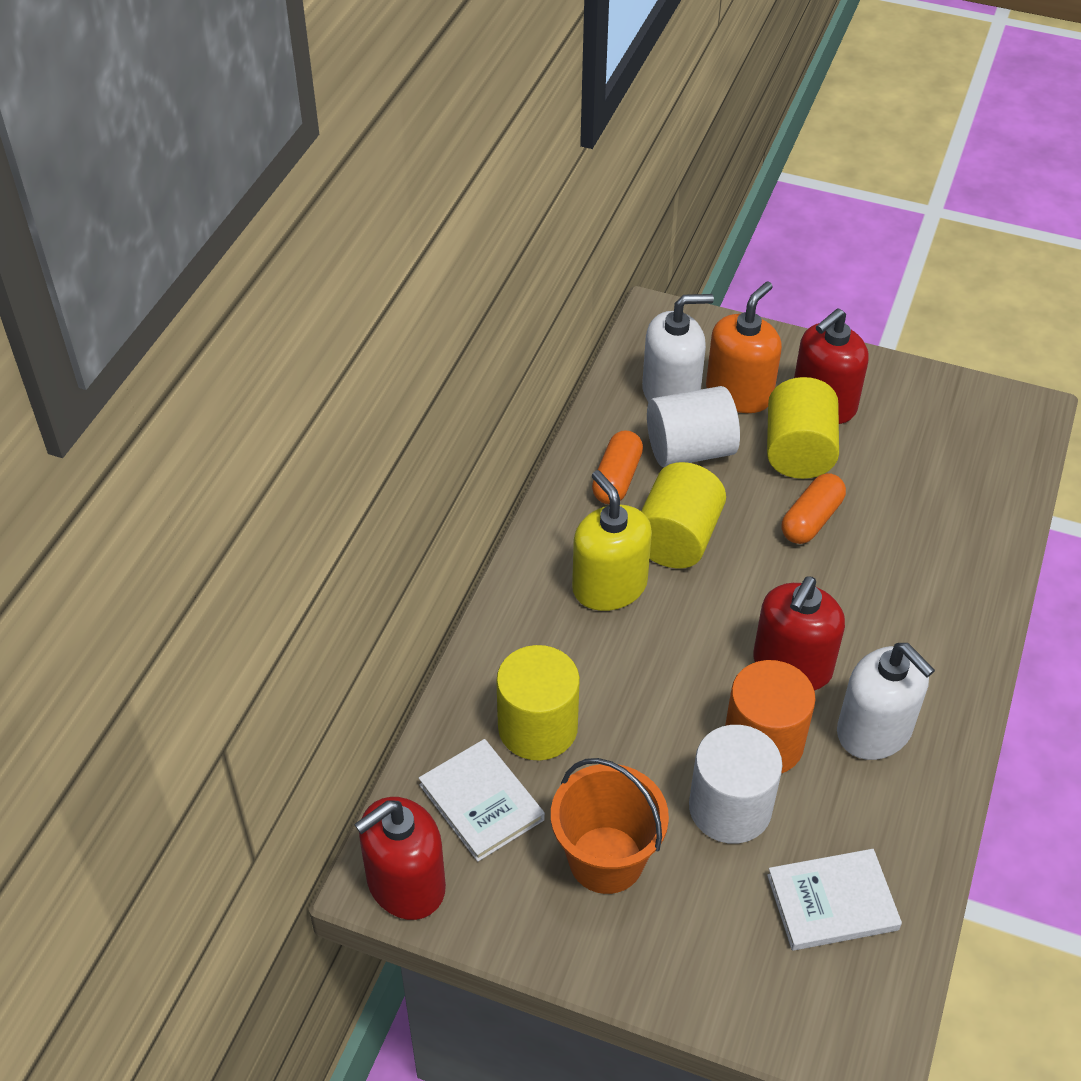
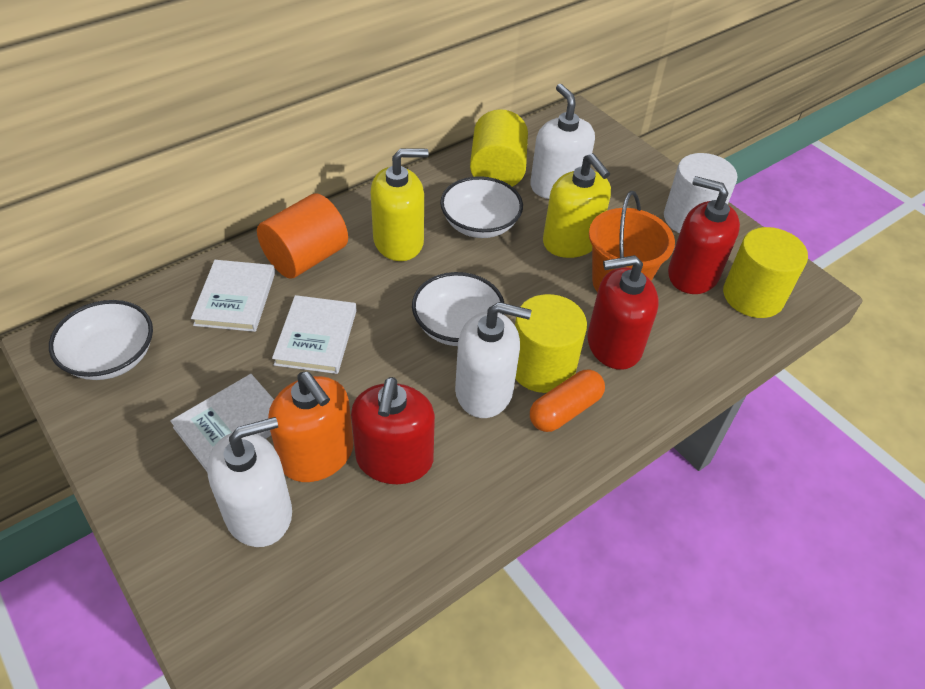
orange capsule: 2 -> 1
white book: 2 -> 3
white bowl: 0 -> 3
white cylinder: 2 -> 1
white soap dispenser: 2 -> 3
yellow soap dispenser: 1 -> 2

